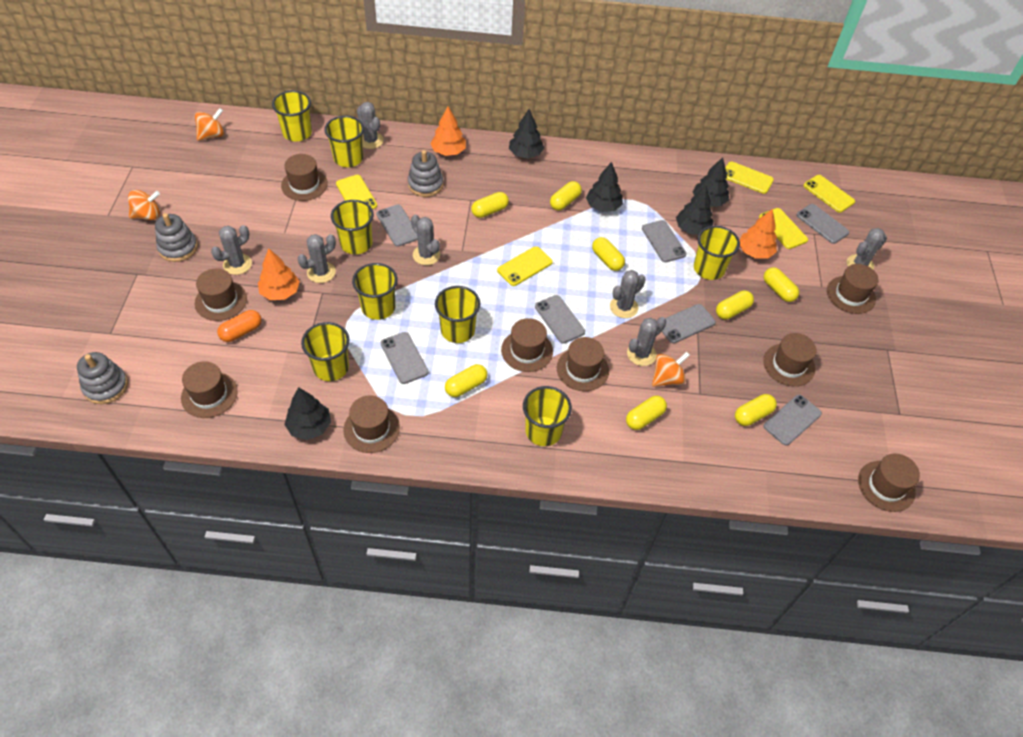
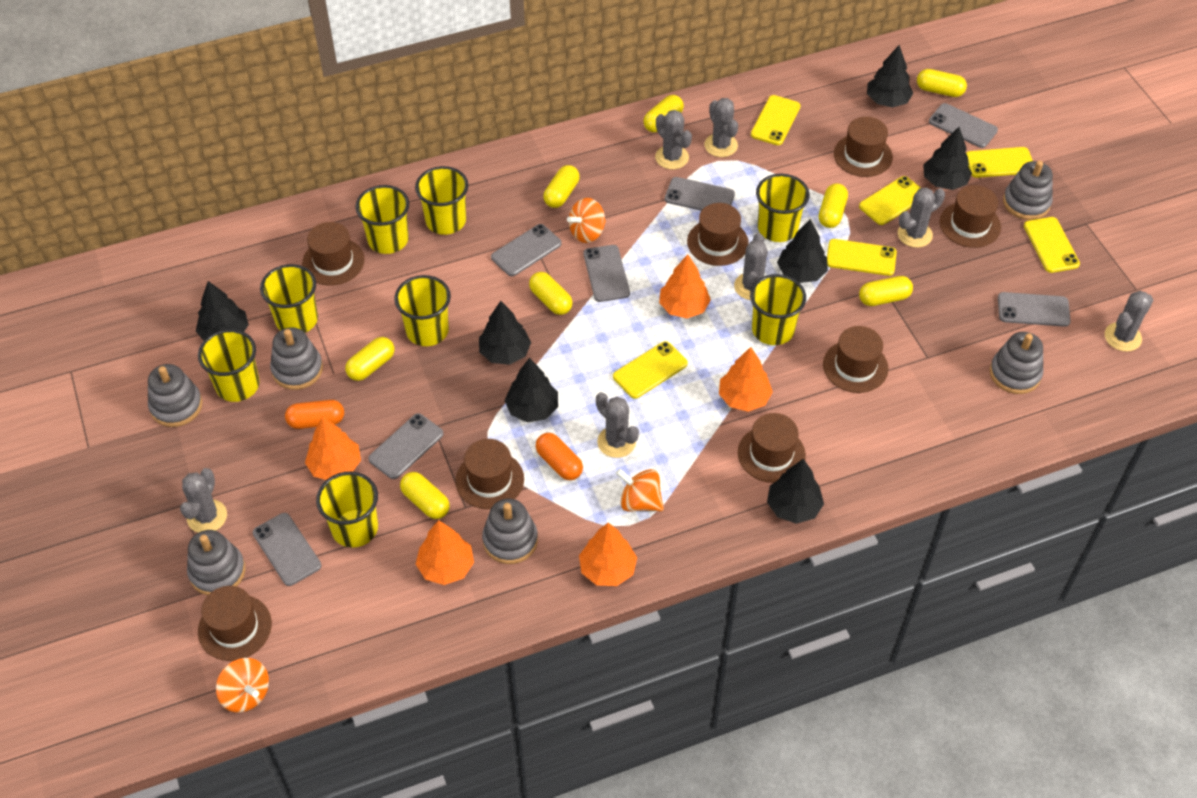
black tree: 5 -> 7
brown hat: 9 -> 8
grey stacking toy: 3 -> 6
orange capsule: 1 -> 2
orange tree: 3 -> 5
yellow phone: 5 -> 6

